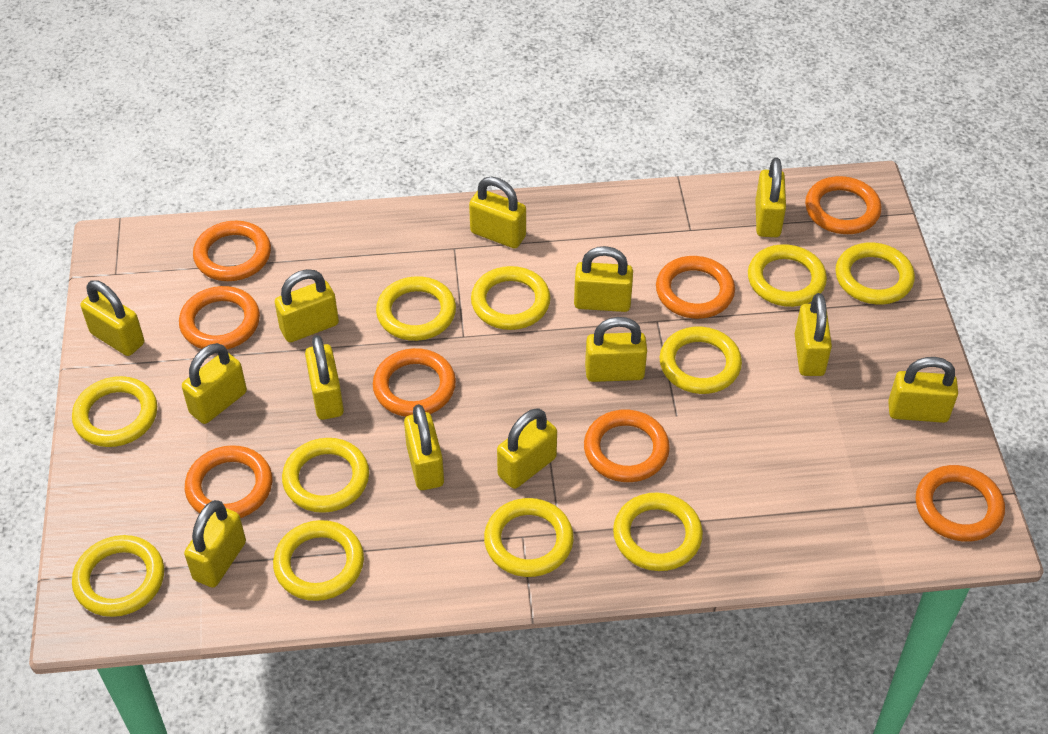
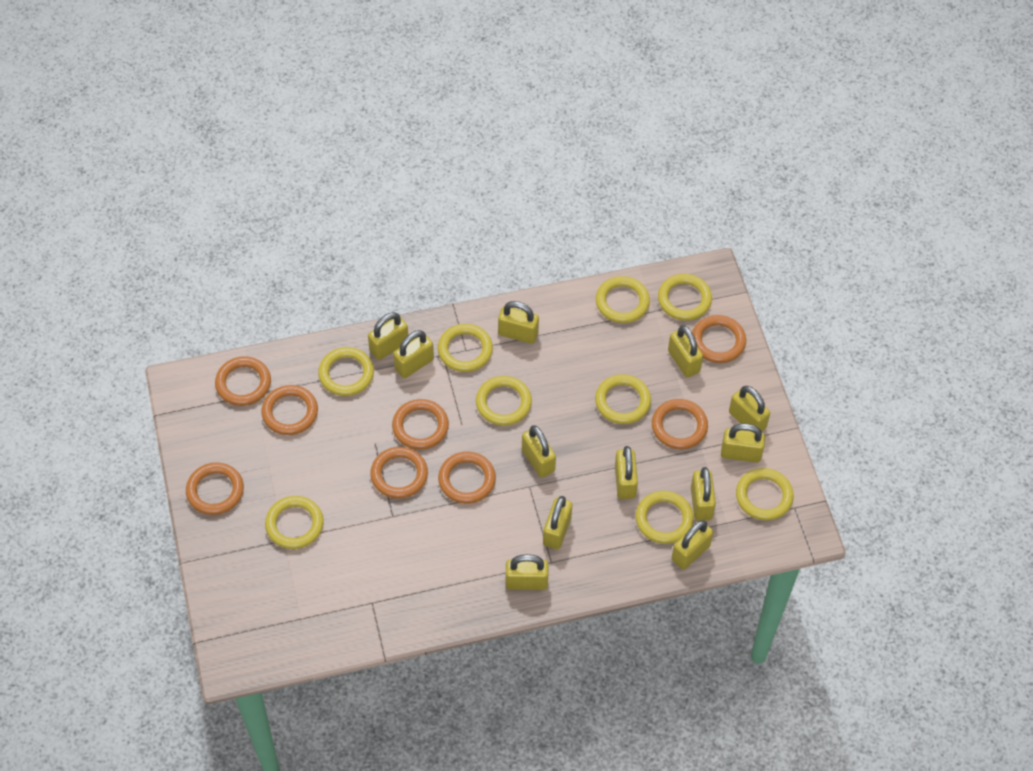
yellow padlock: 13 -> 12
yellow ring: 11 -> 9

